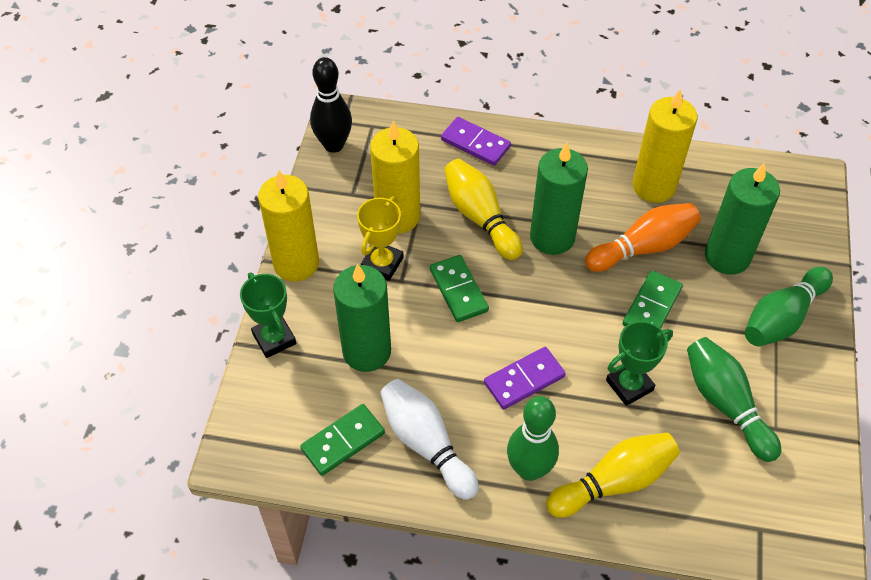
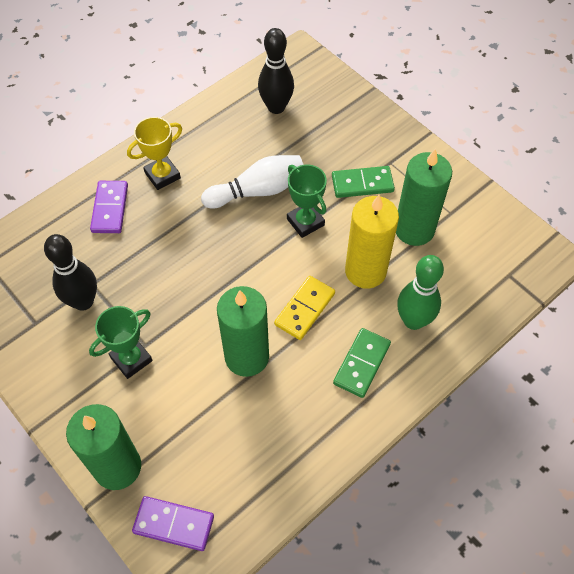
black bowling pin: 1 -> 2
green bowling pin: 3 -> 1
green domino: 3 -> 2
orange bowling pin: 1 -> 0
yellow bowling pin: 2 -> 0
yellow candle: 3 -> 1
yellow domino: 0 -> 1

